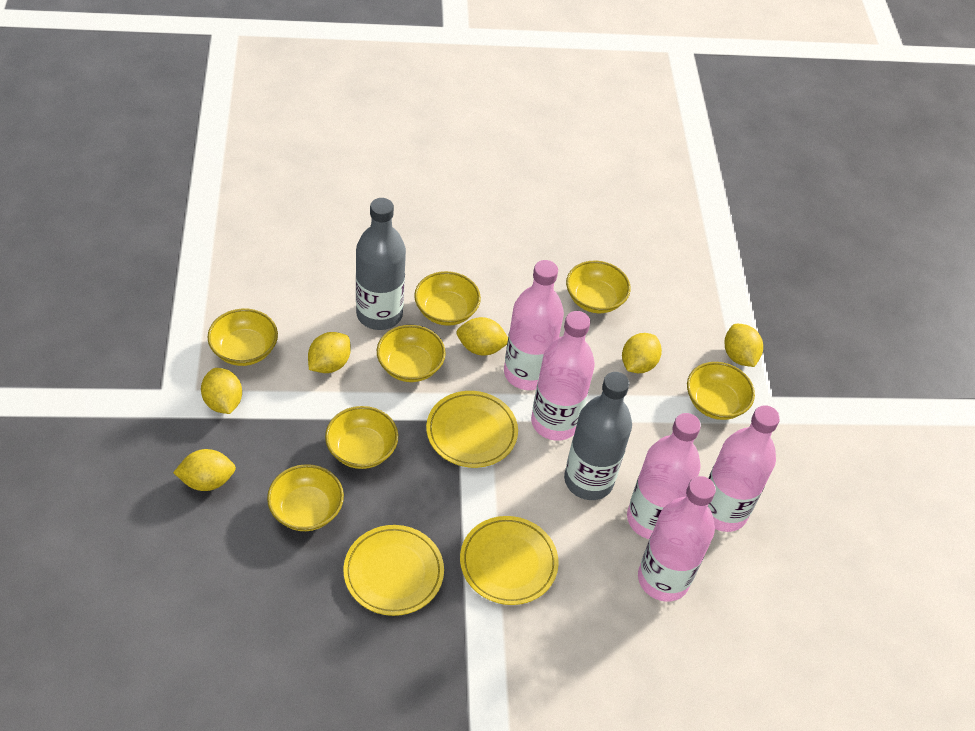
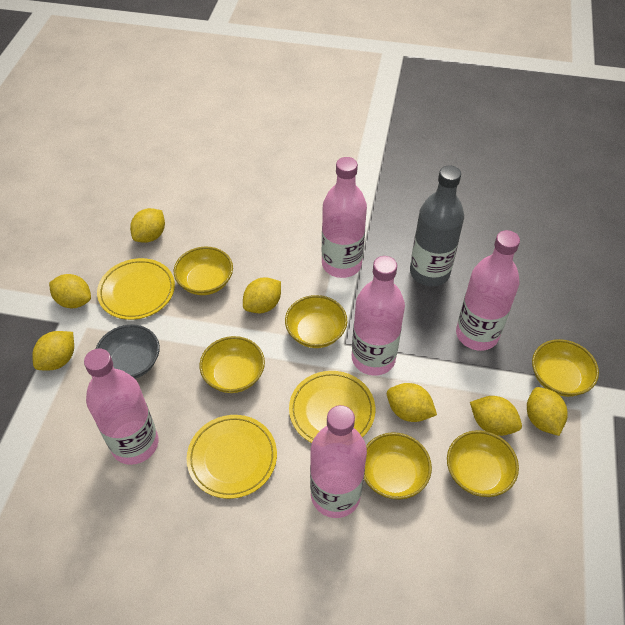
grey bottle: 2 -> 1
grey bowl: 0 -> 1
yellow bowl: 7 -> 6
yellow lemon: 6 -> 7

